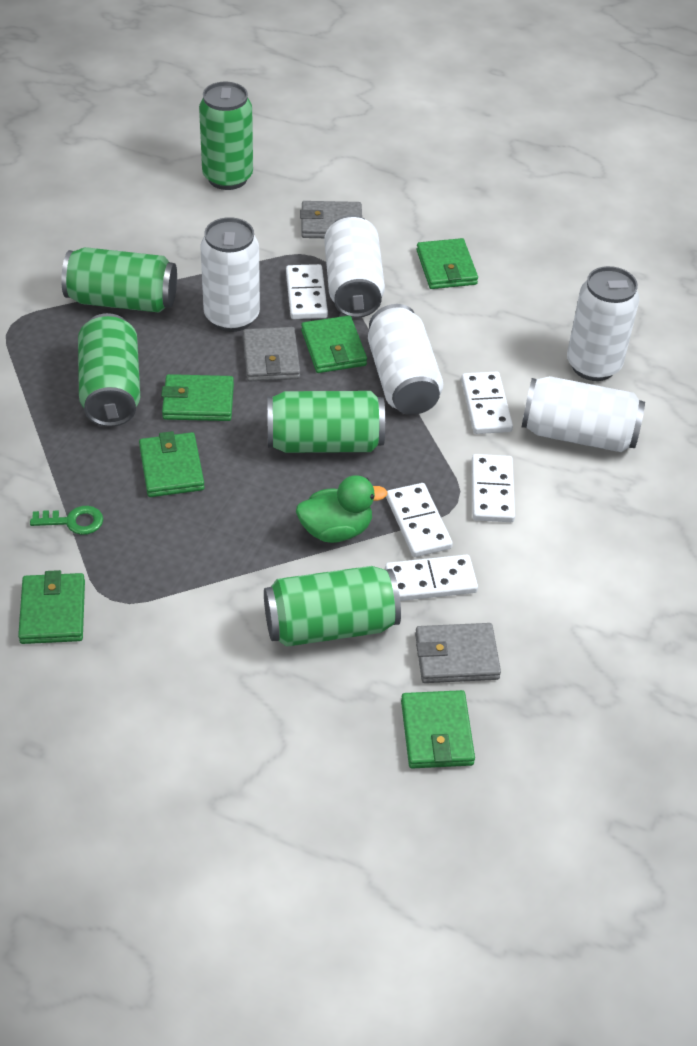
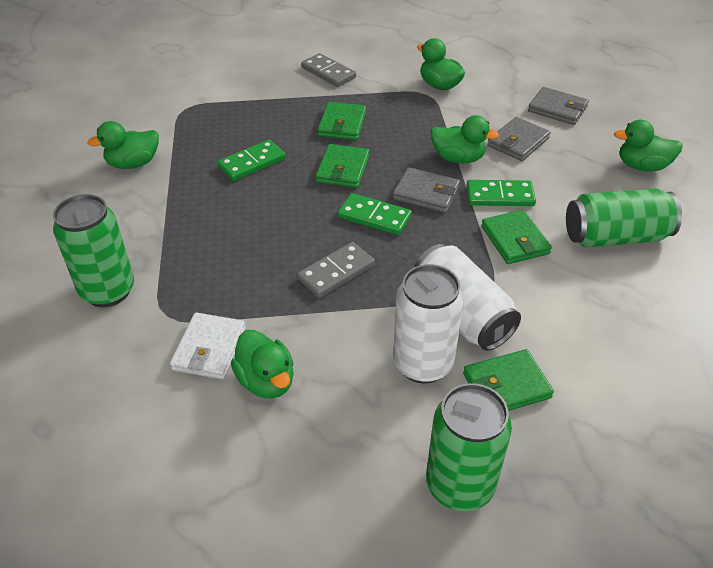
green can: 5 -> 3
green domino: 0 -> 3
green duck: 1 -> 5
green key: 1 -> 0
green wallet: 6 -> 4
grey domino: 0 -> 2
white can: 5 -> 2
white domino: 5 -> 0
white wallet: 0 -> 1

